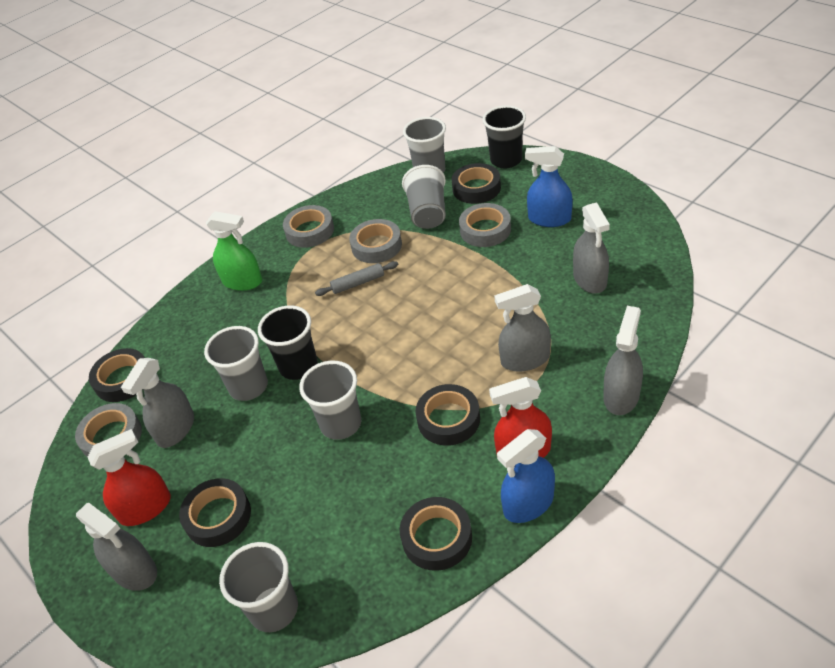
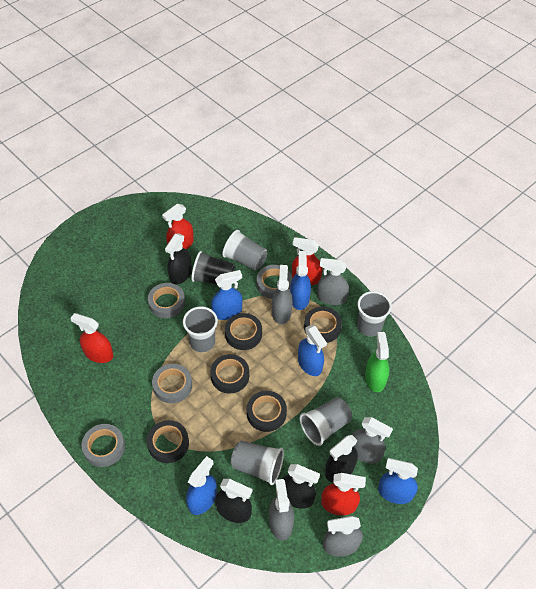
black cup: 2 -> 1
black spray bottle: 0 -> 4
blue spray bottle: 2 -> 5
grey rolling pin: 1 -> 0
red spray bottle: 2 -> 4

